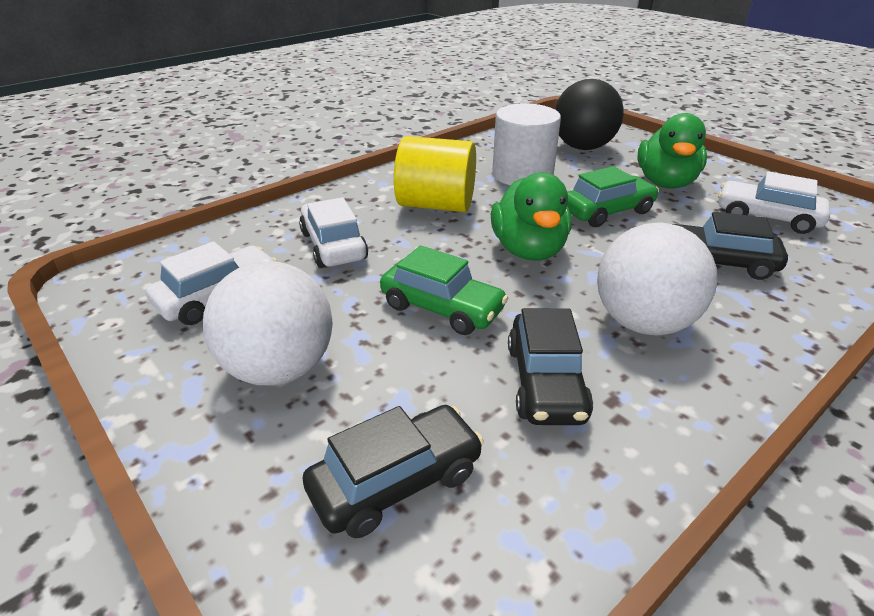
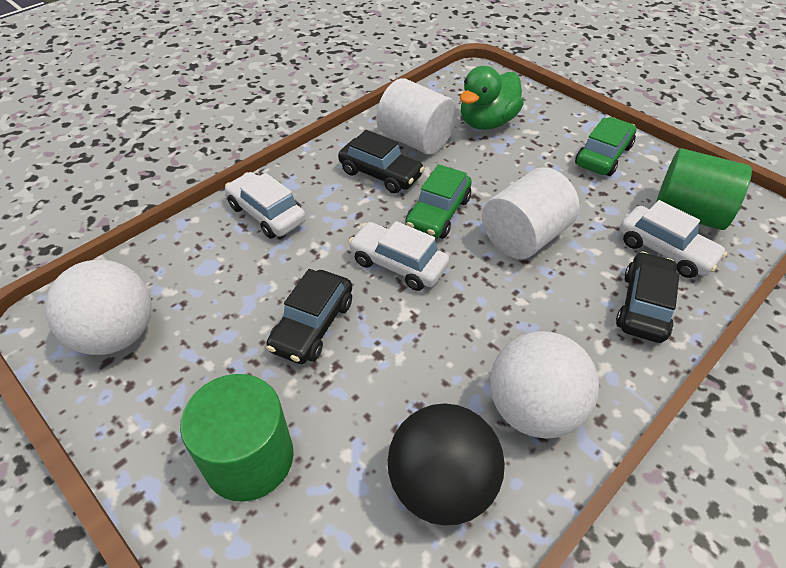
green cylinder: 0 -> 2
green duck: 2 -> 1
white cylinder: 1 -> 2
yellow cylinder: 1 -> 0

